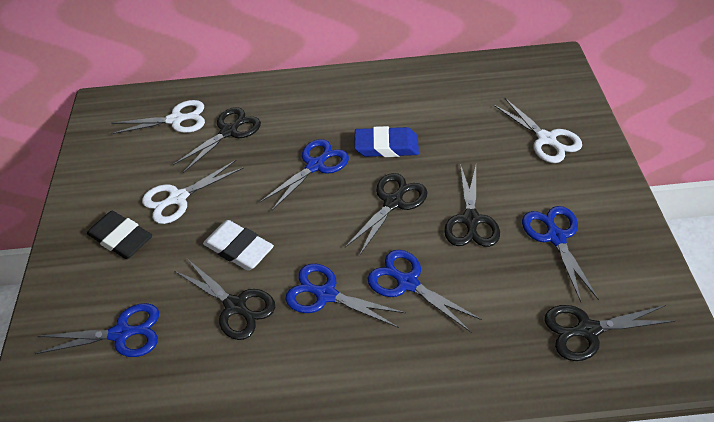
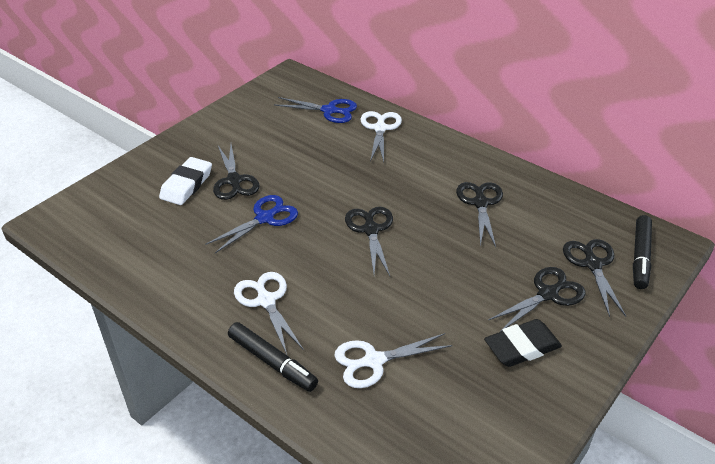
black marker: 0 -> 2
blue eraser: 1 -> 0
blue scissors: 5 -> 2

